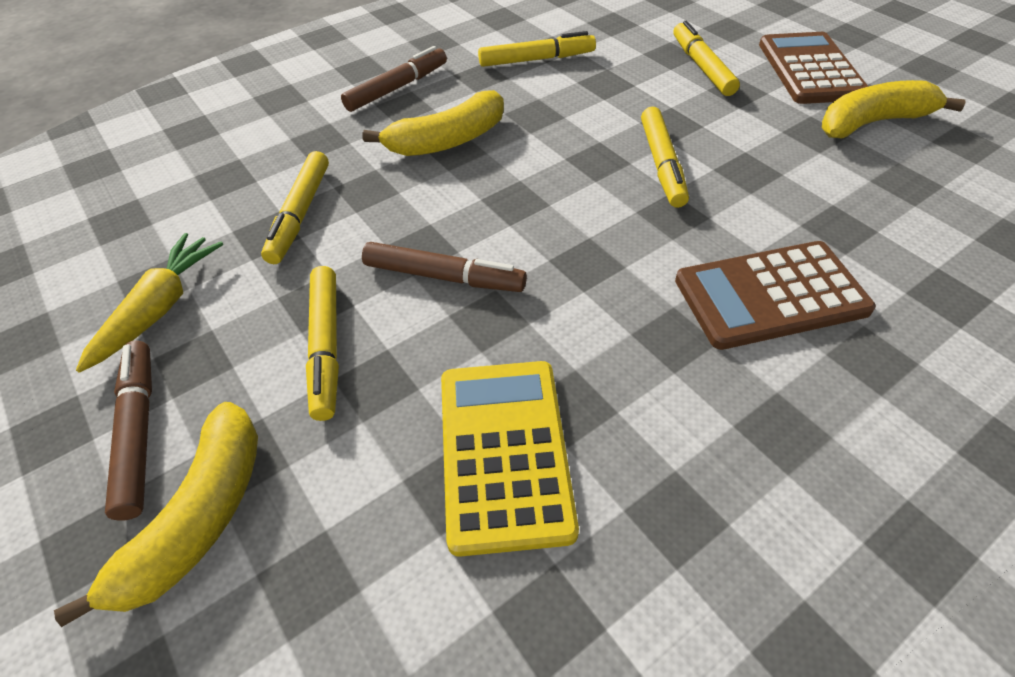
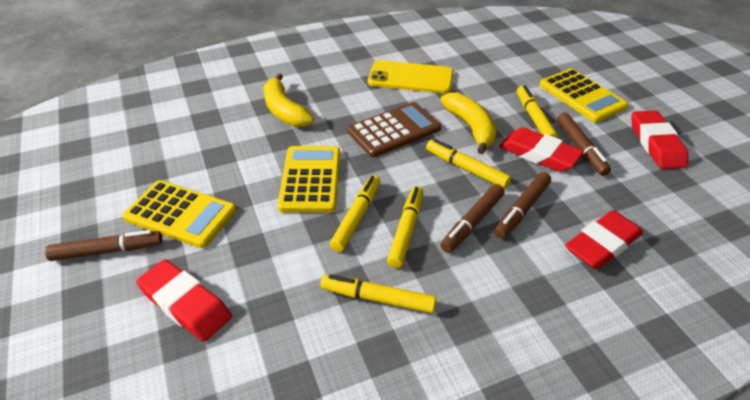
brown calculator: 2 -> 1
brown marker: 3 -> 4
red eraser: 0 -> 4
yellow banana: 3 -> 2
yellow calculator: 1 -> 3
yellow carrot: 1 -> 0
yellow phone: 0 -> 1

